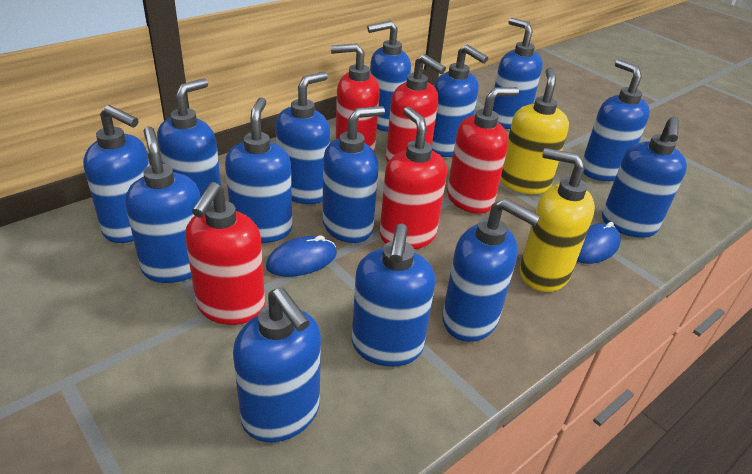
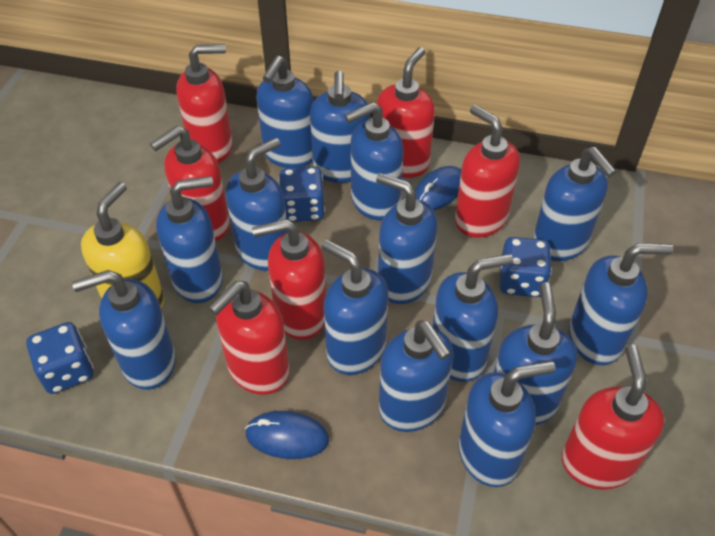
blue dice: 0 -> 3
red soap dispenser: 5 -> 7
yellow soap dispenser: 2 -> 1

